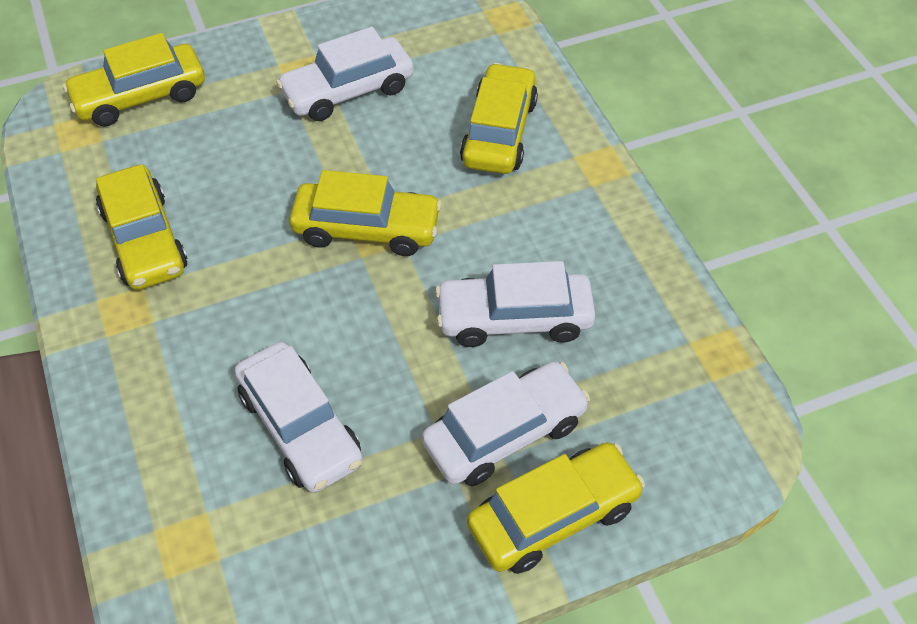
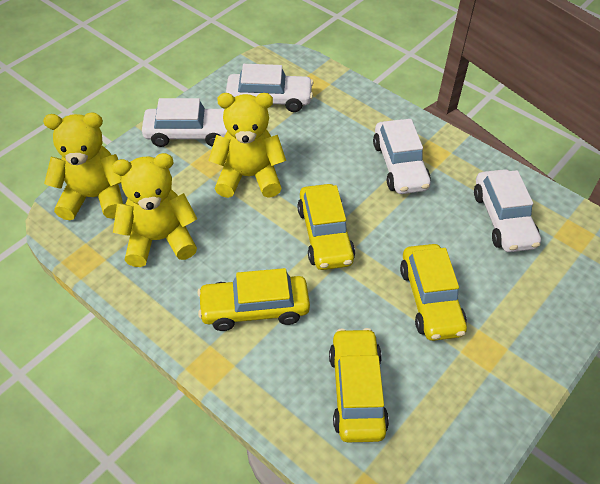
yellow car: 5 -> 4
yellow teddy bear: 0 -> 3

